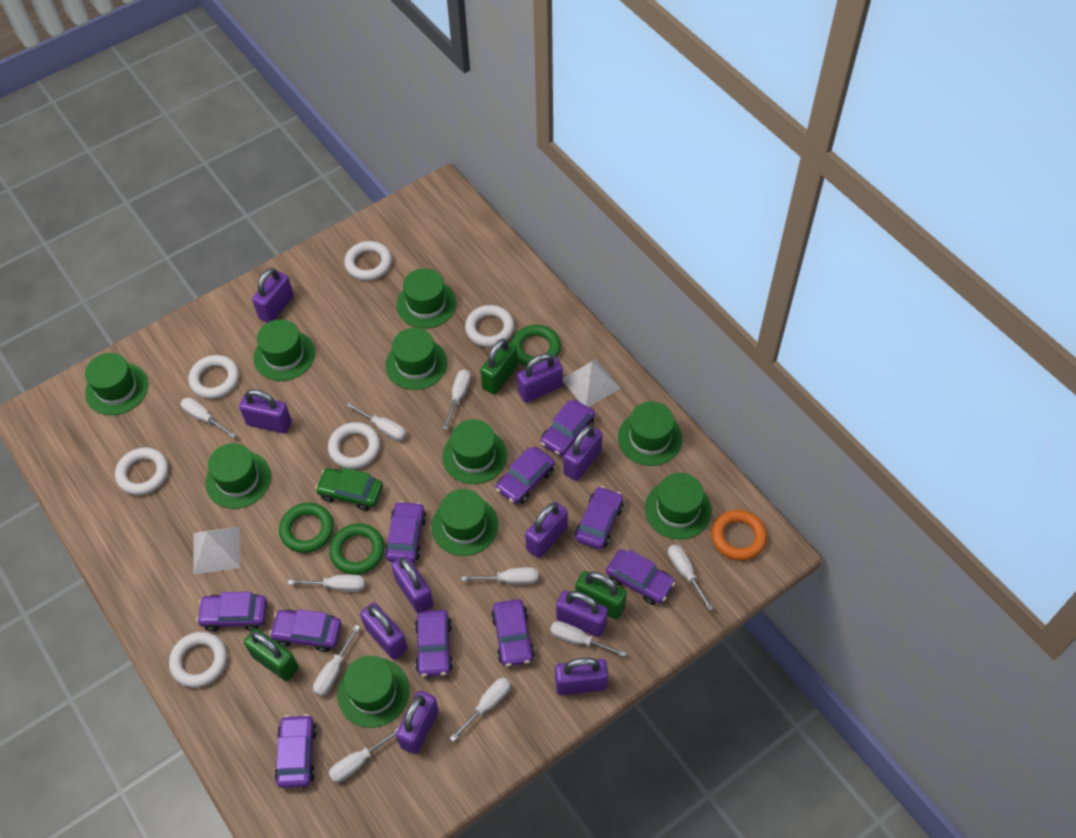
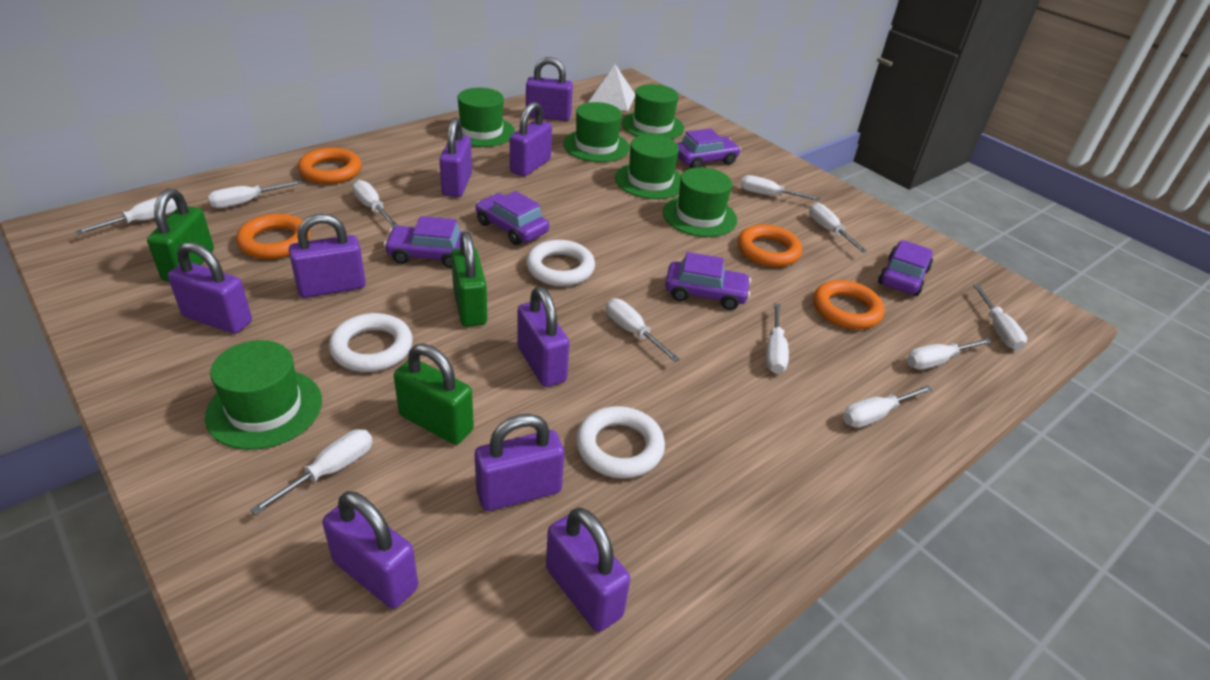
green car: 1 -> 0
green hat: 10 -> 6
green ring: 3 -> 0
orange ring: 1 -> 4
purple car: 10 -> 5
purple padlock: 10 -> 9
white pyramid: 2 -> 1
white ring: 6 -> 3
white screwdriver: 10 -> 11

